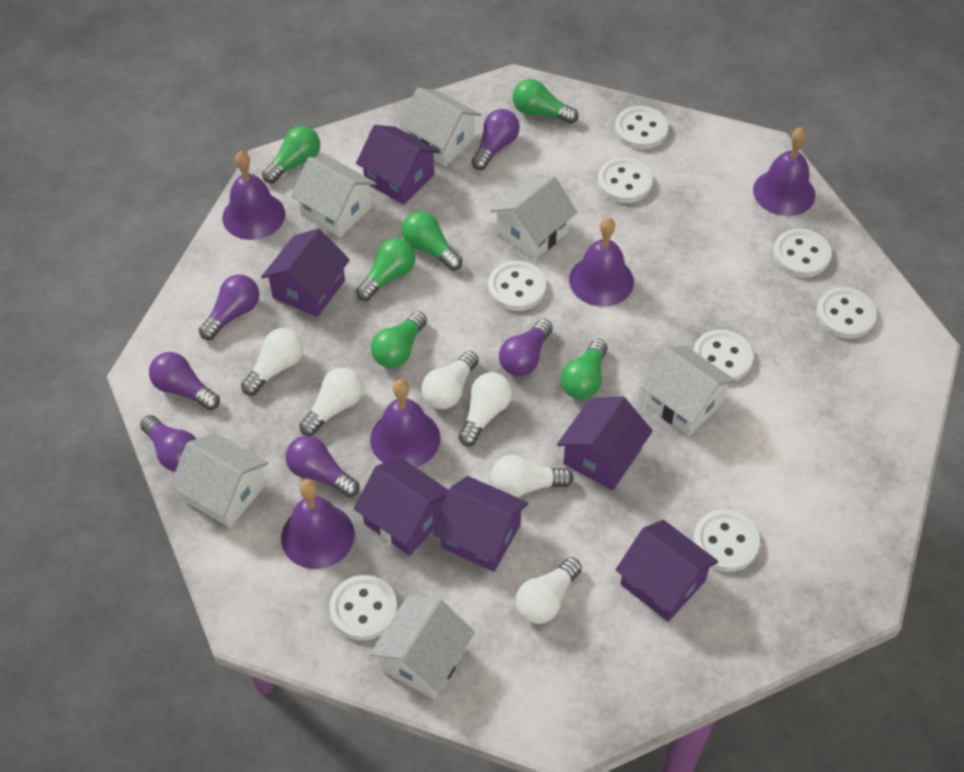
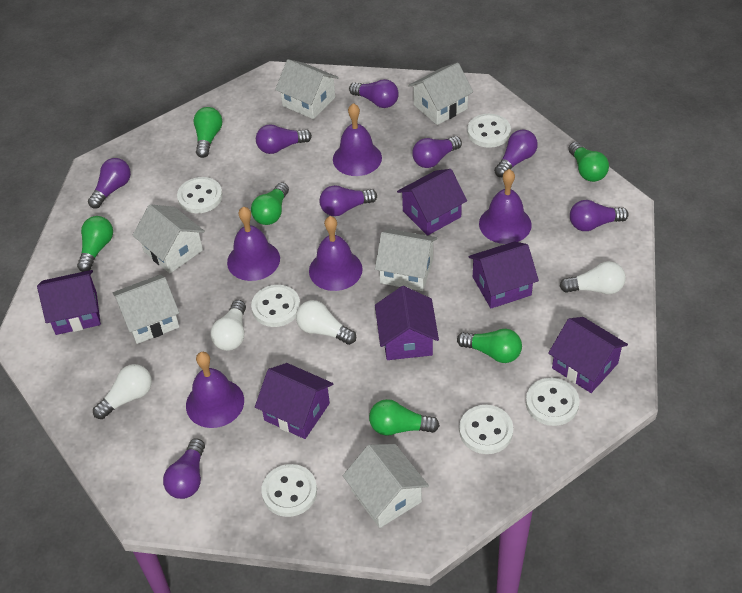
purple light bulb: 6 -> 8
white button: 8 -> 6
white light bulb: 6 -> 4

